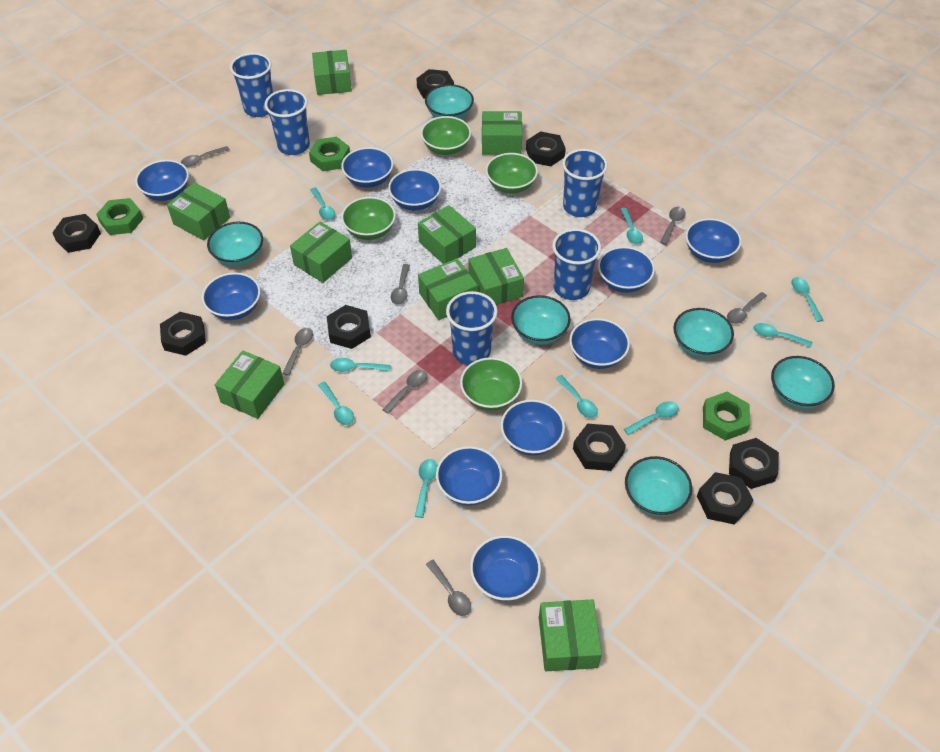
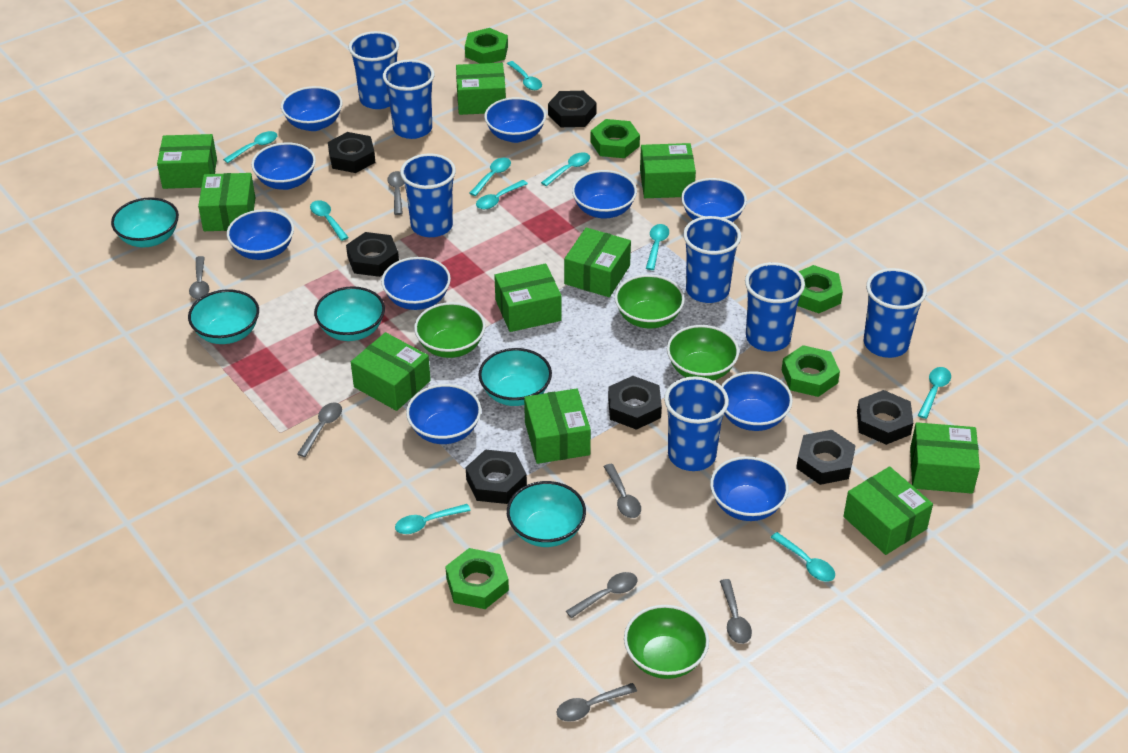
black nut: 8 -> 7
blue cup: 5 -> 7
green box: 9 -> 10
green nut: 3 -> 5
turquoise bowl: 6 -> 5
turquoise spoon: 9 -> 10

